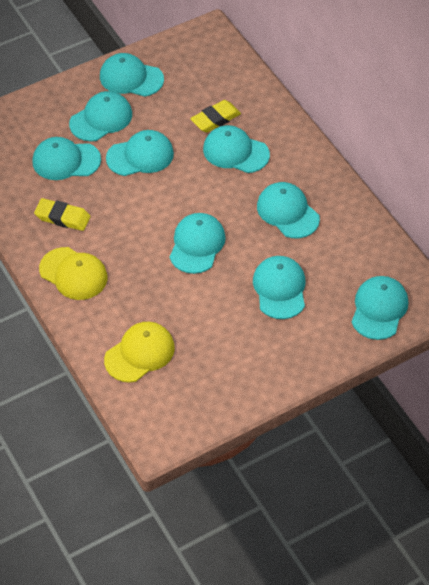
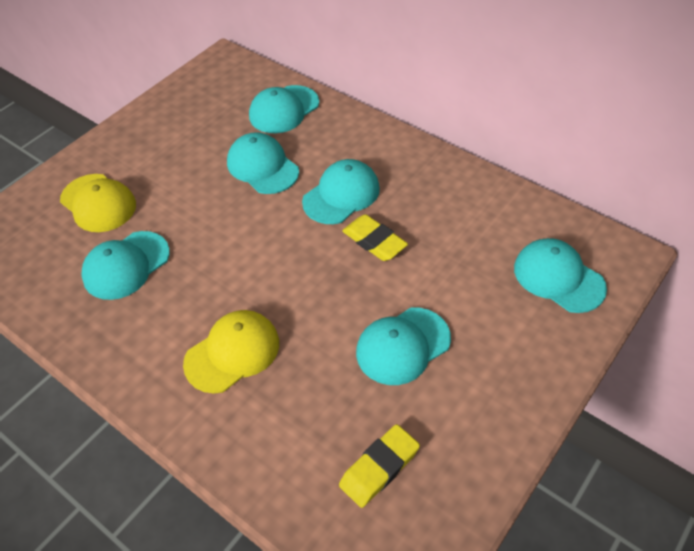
turquoise cap: 9 -> 6

